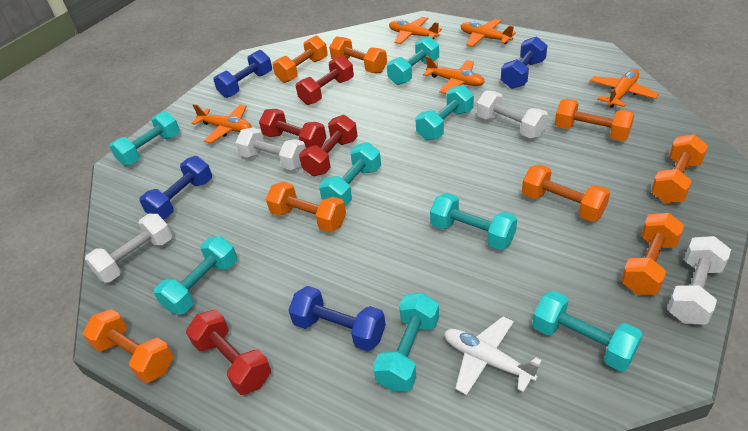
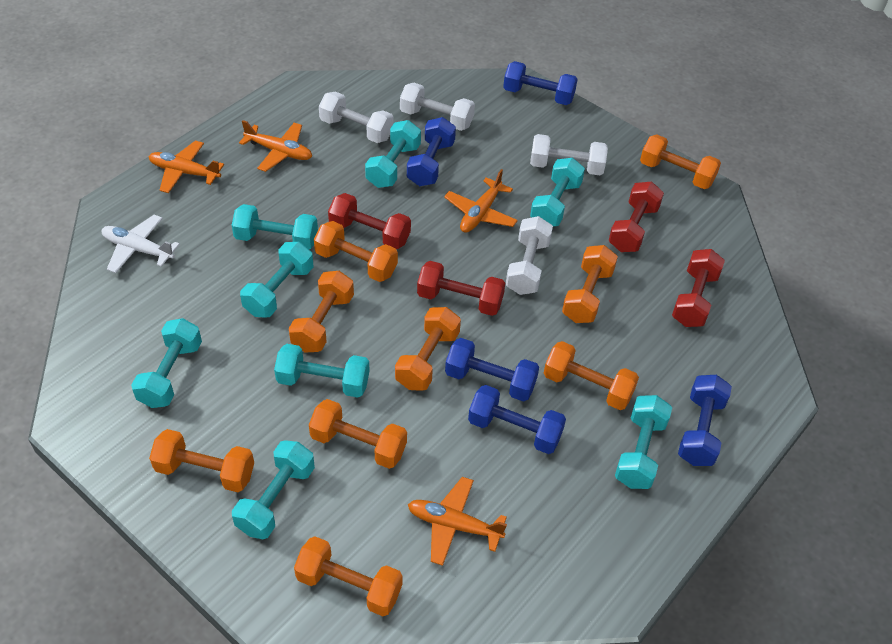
blue dumbbell: 4 -> 5
orange dumbbell: 8 -> 9
orange plane: 5 -> 4

